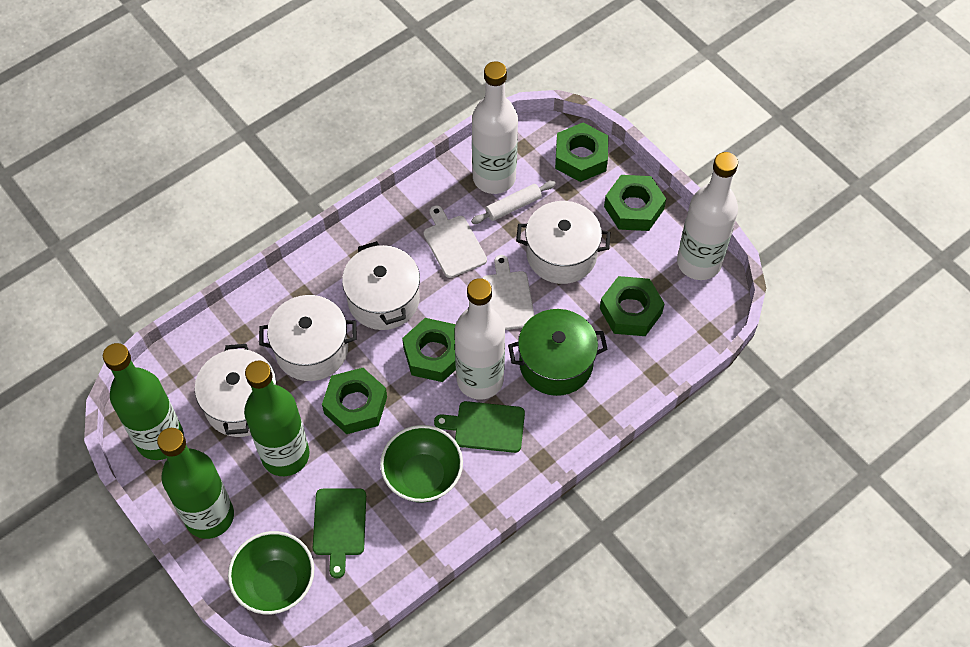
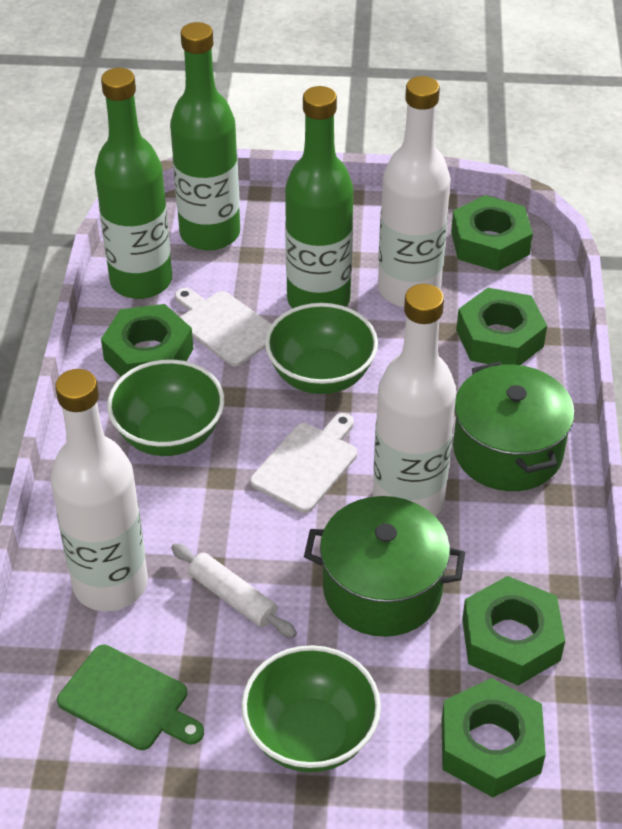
green bowl: 2 -> 3
green cutting board: 2 -> 1
green pot: 1 -> 2
white pot: 4 -> 0

